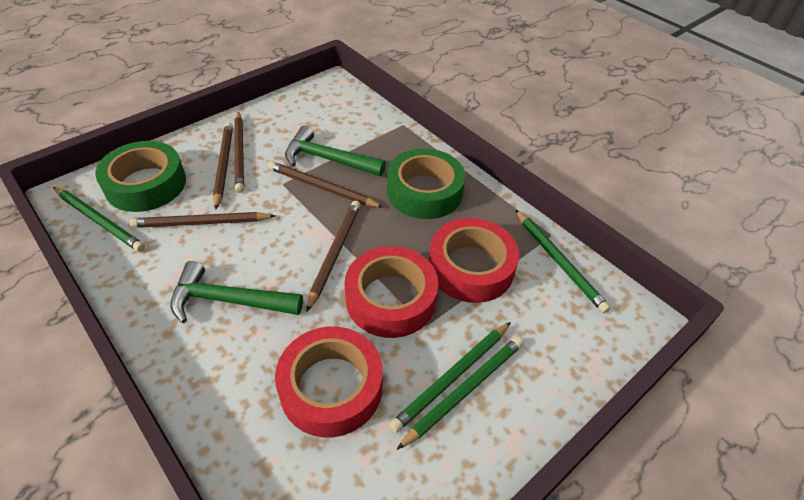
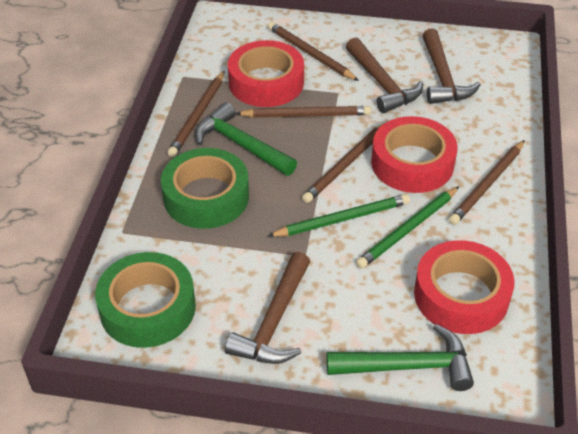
brown hammer: 0 -> 3
green pencil: 4 -> 2

